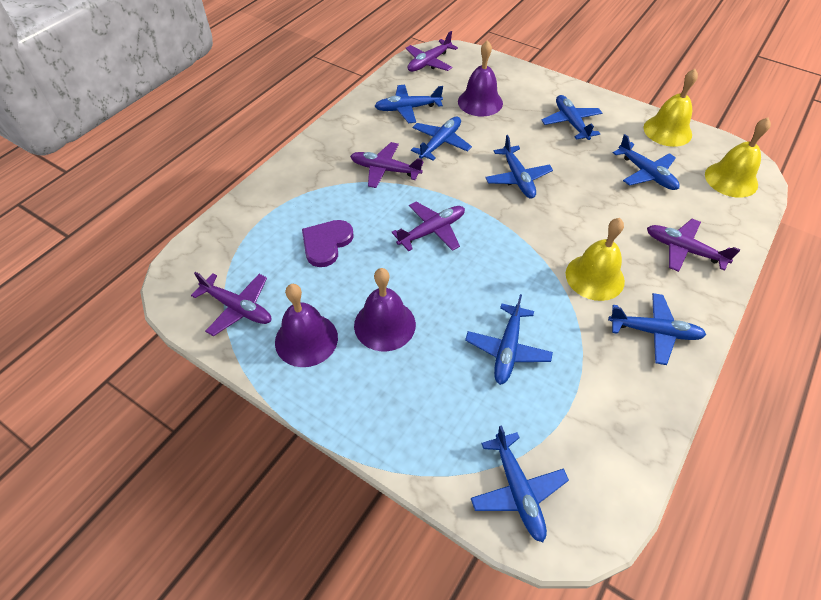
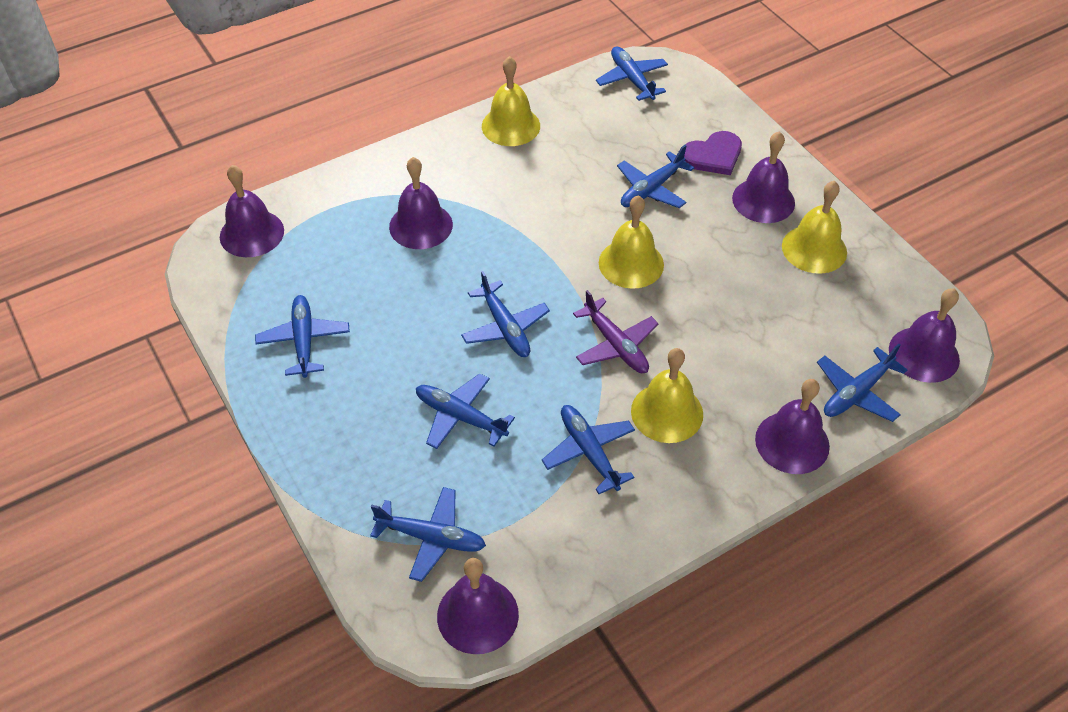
purple bell: 3 -> 6
purple plane: 5 -> 1
yellow bell: 3 -> 4

